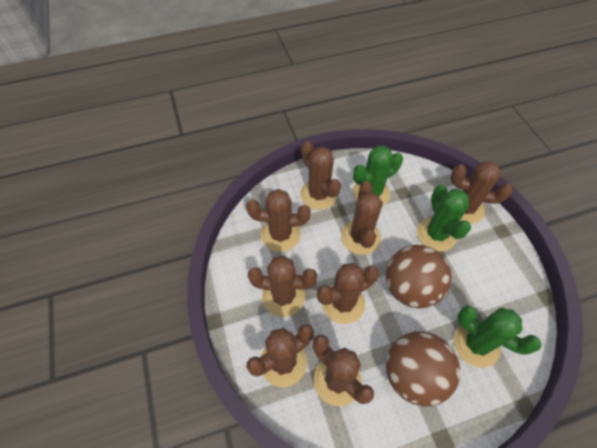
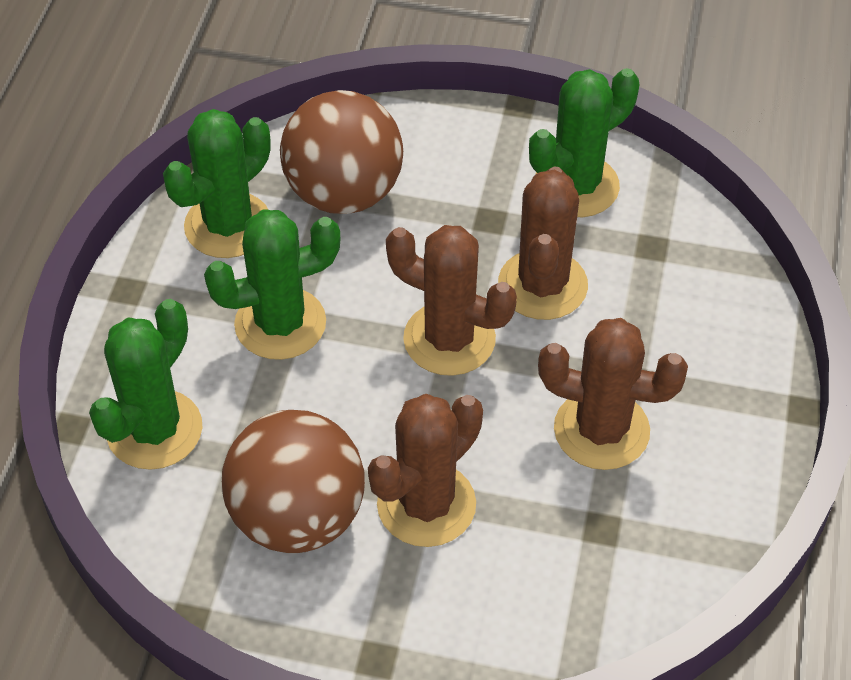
brown cactus: 8 -> 4
green cactus: 3 -> 4

